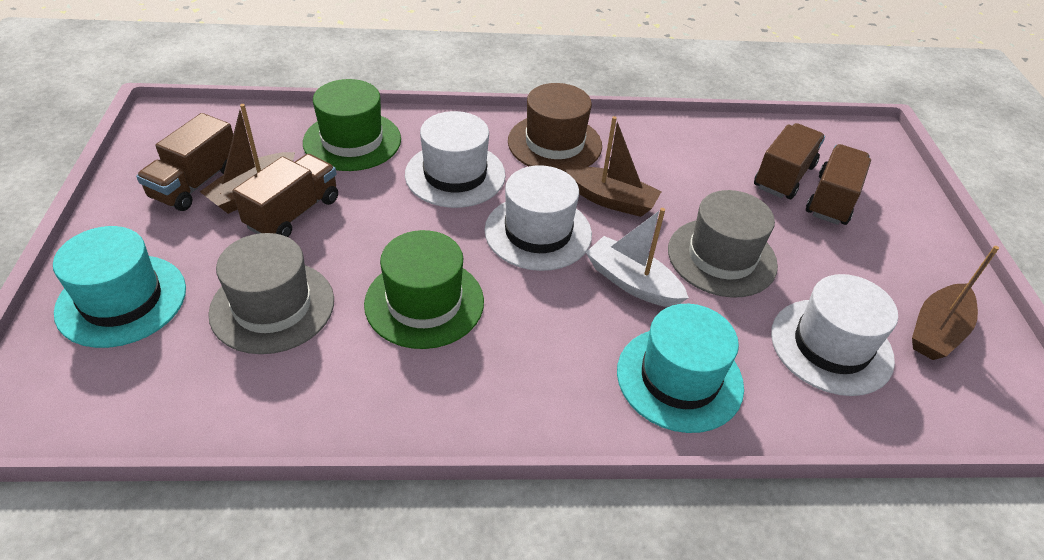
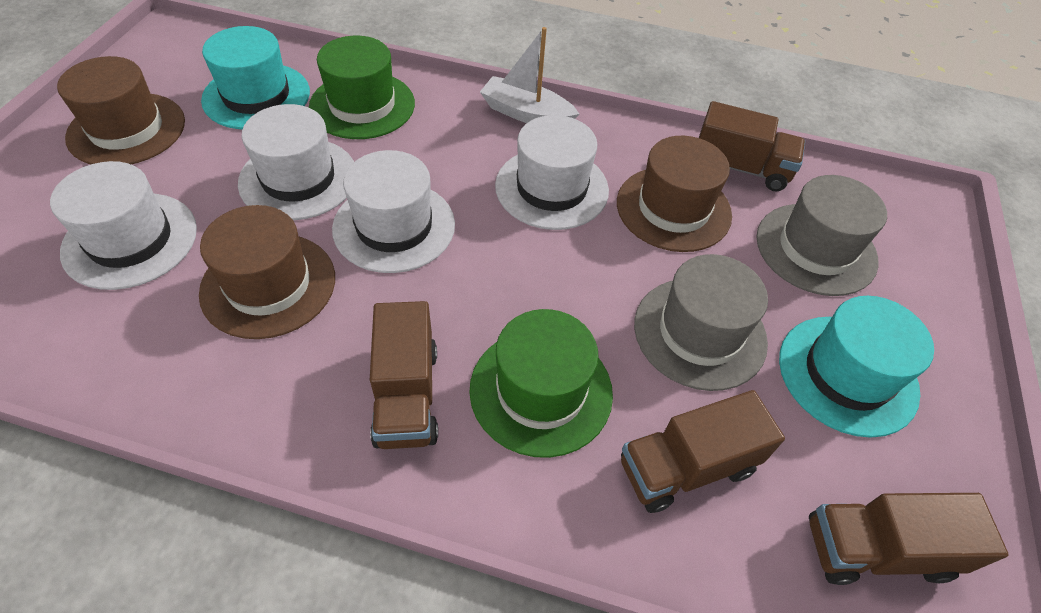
brown boat: 3 -> 0
brown hat: 1 -> 3
white hat: 3 -> 4

